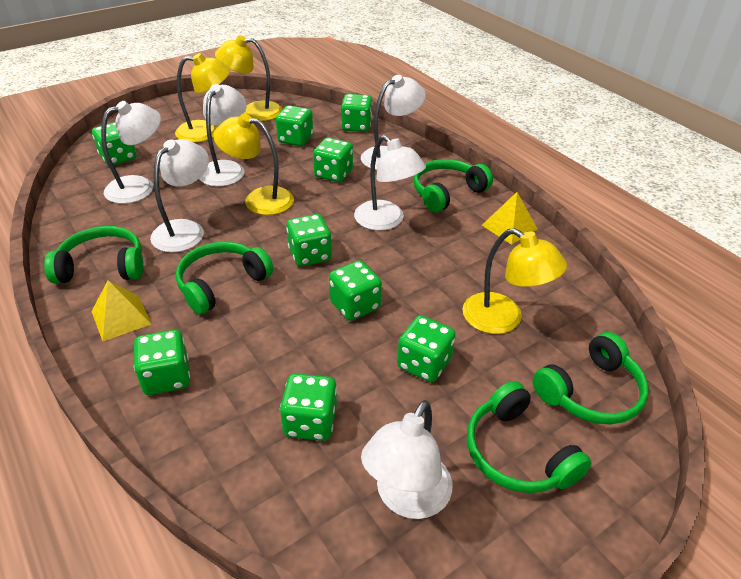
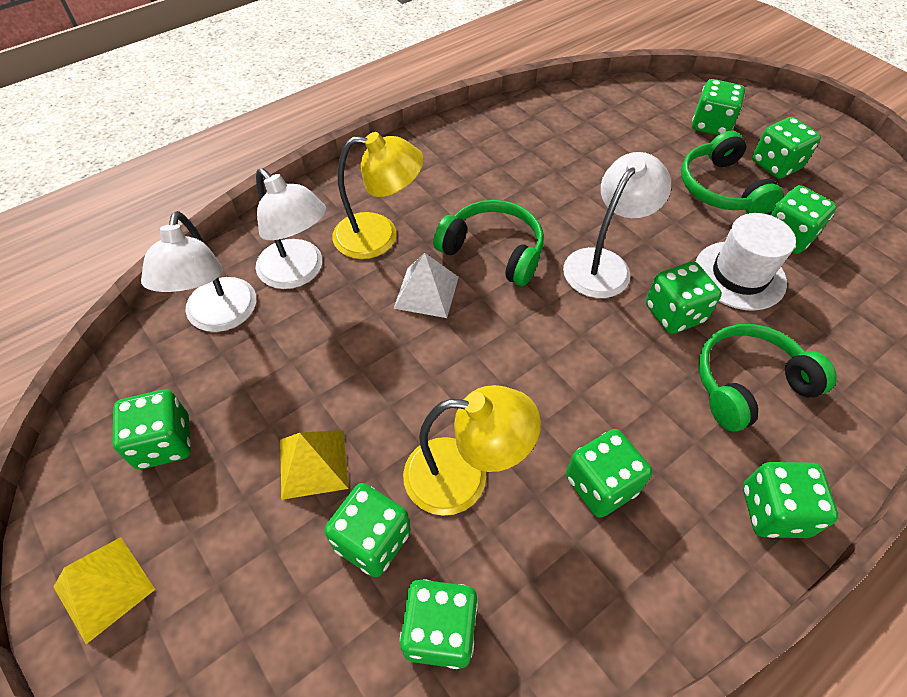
green headphones: 5 -> 3
white hat: 0 -> 1
white lamp: 6 -> 3
white pyramid: 0 -> 1
yellow lamp: 4 -> 2

